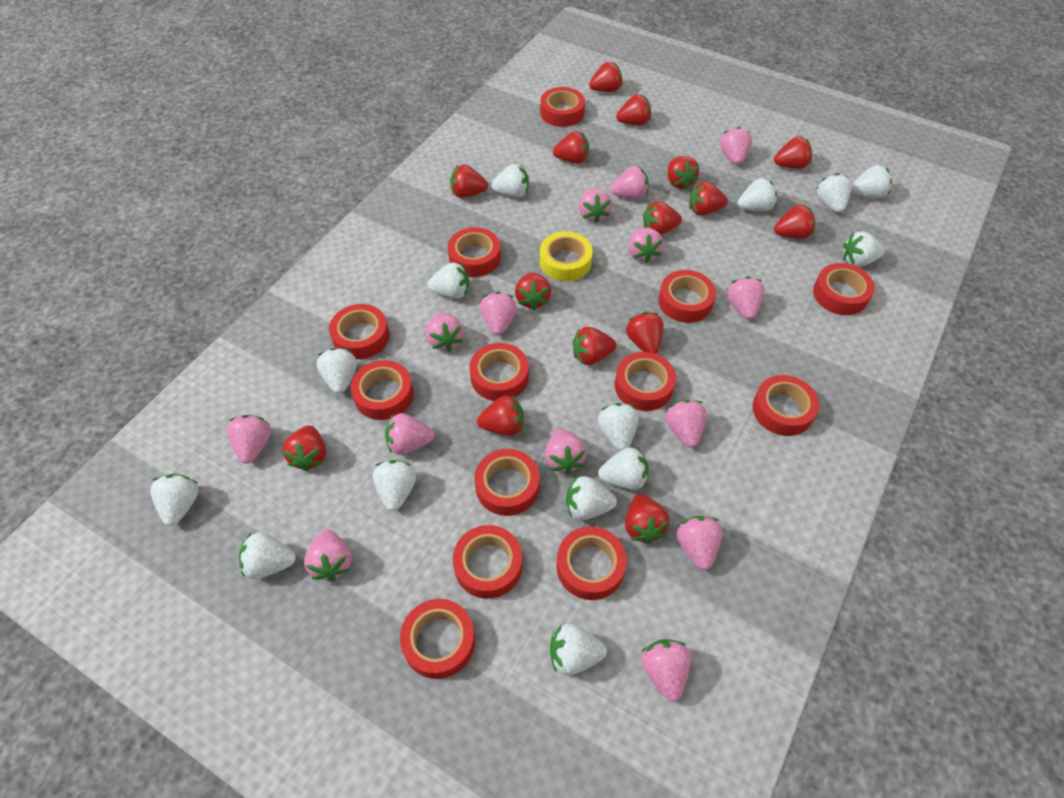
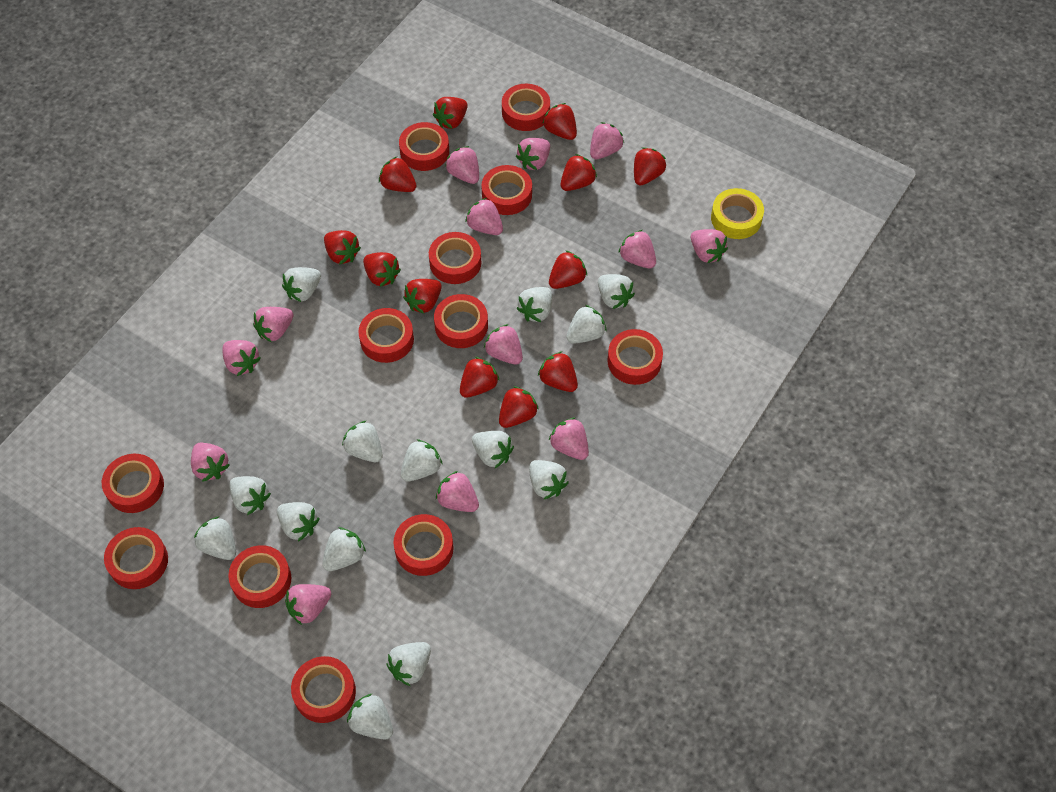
pink strawberry: 14 -> 13
red strawberry: 15 -> 12
red tape: 13 -> 12

